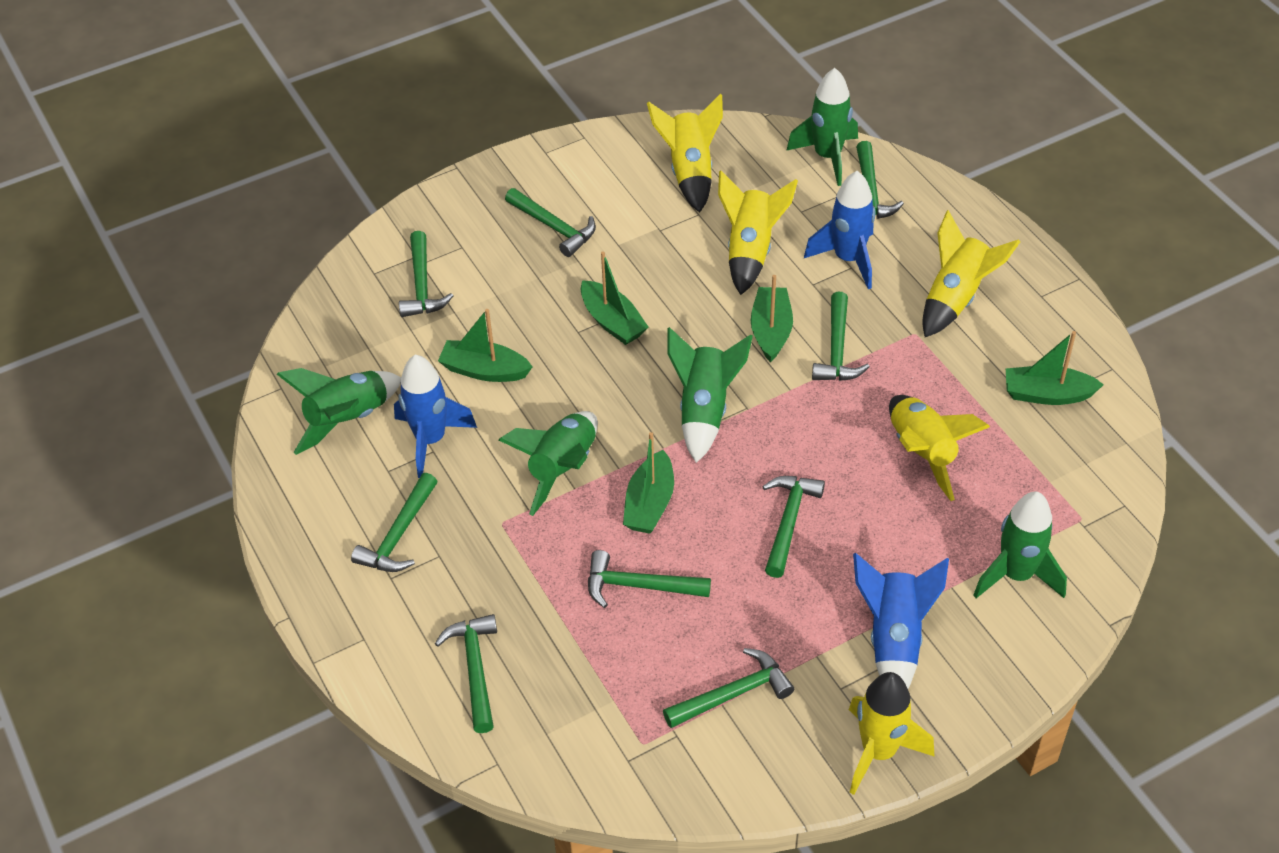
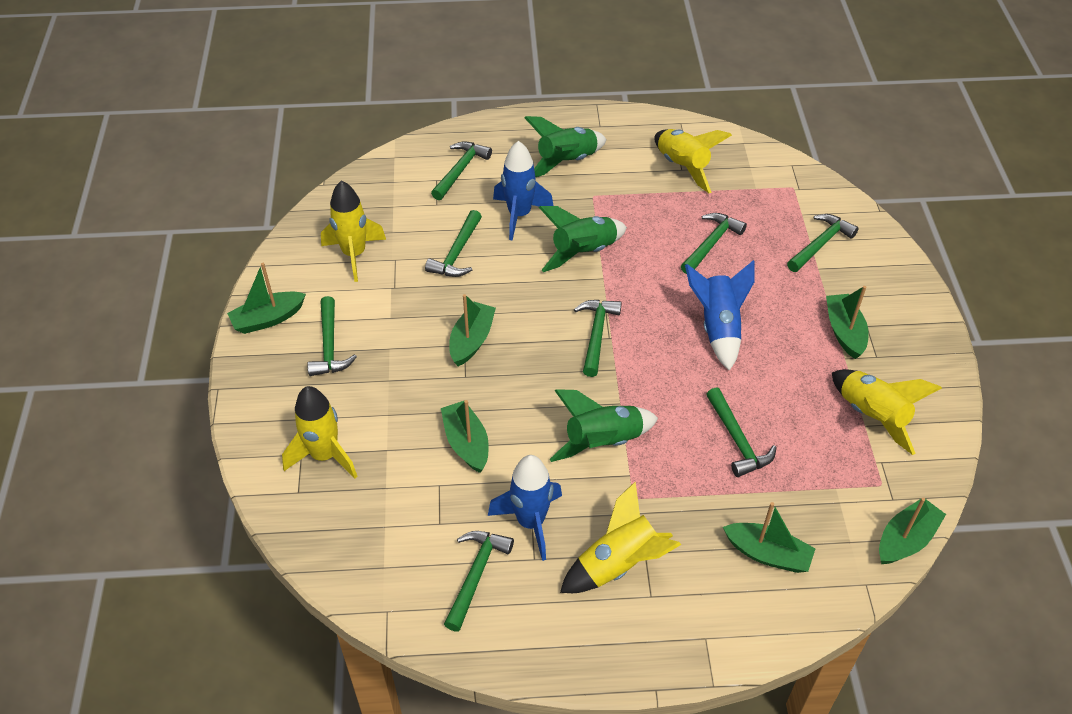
green boat: 5 -> 6
green hammer: 9 -> 8
green rocket: 5 -> 3

